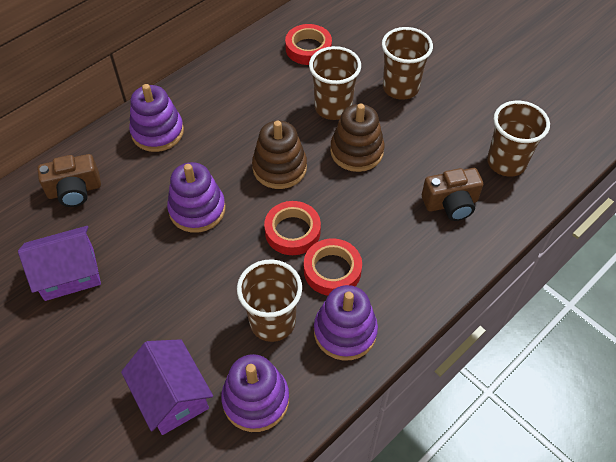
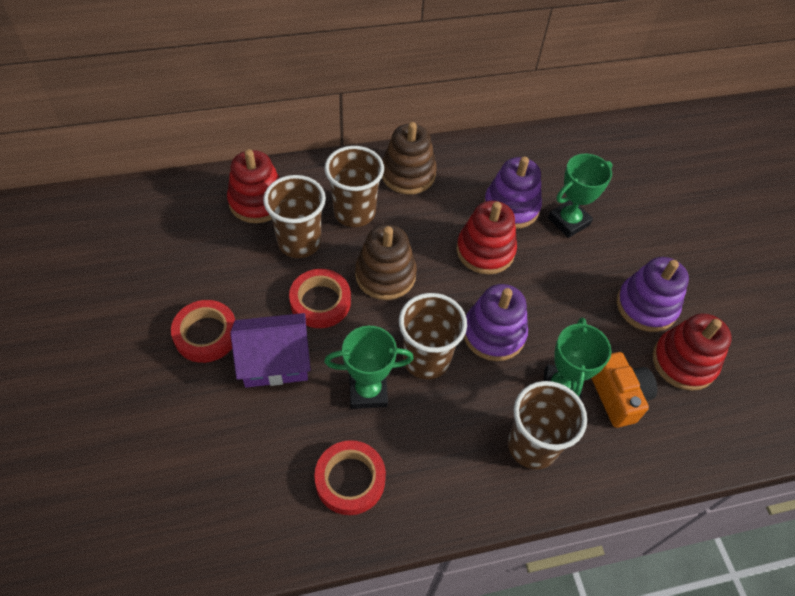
brown camera: 2 -> 0
green trophy: 0 -> 3
orange camera: 0 -> 1
purple house: 2 -> 1
purple stacking toy: 4 -> 3
red stacking toy: 0 -> 3

